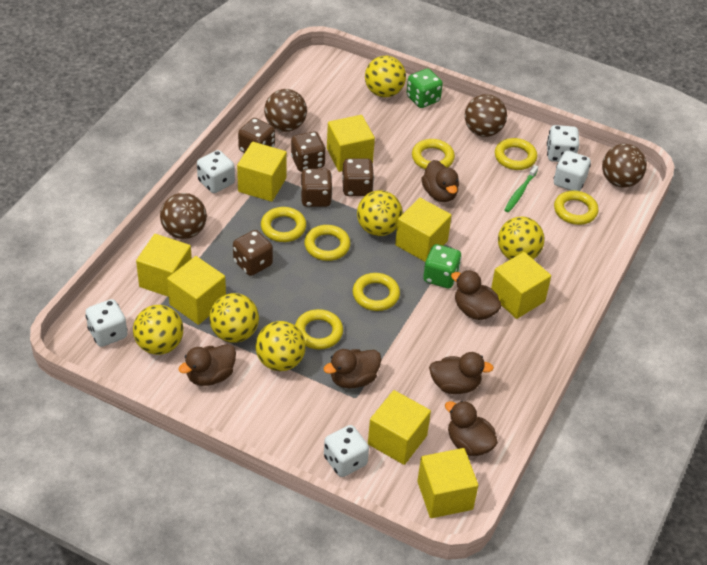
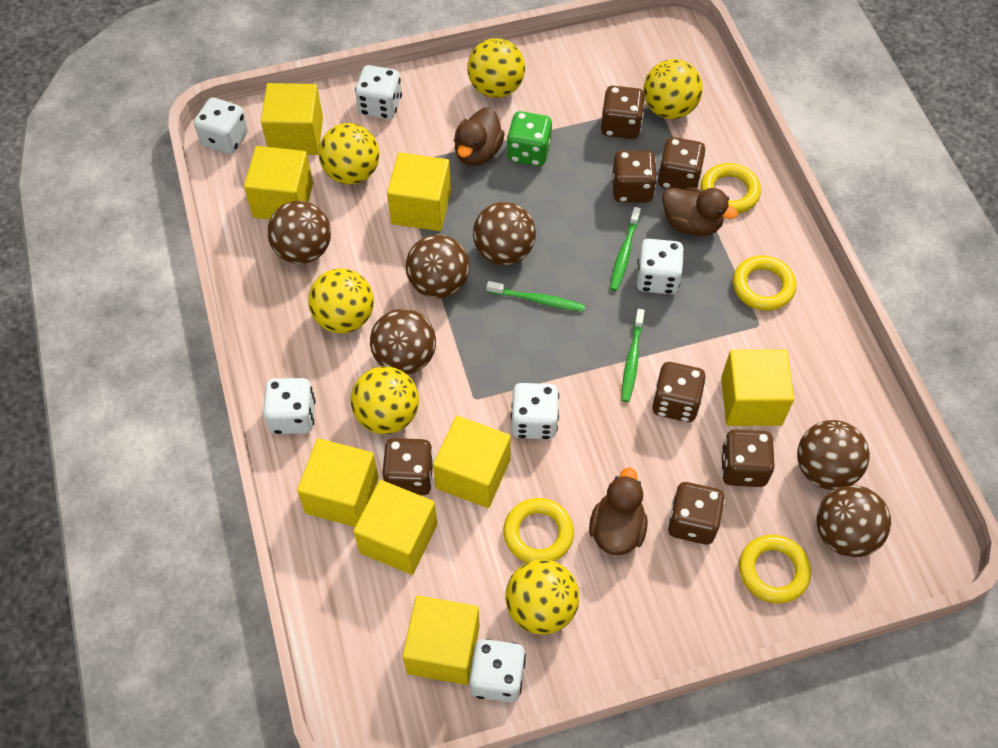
brown ball: 4 -> 6
brown dice: 5 -> 7
brown duck: 6 -> 3
green dice: 2 -> 1
green toothbrush: 1 -> 3
white dice: 5 -> 6
yellow ring: 7 -> 4

